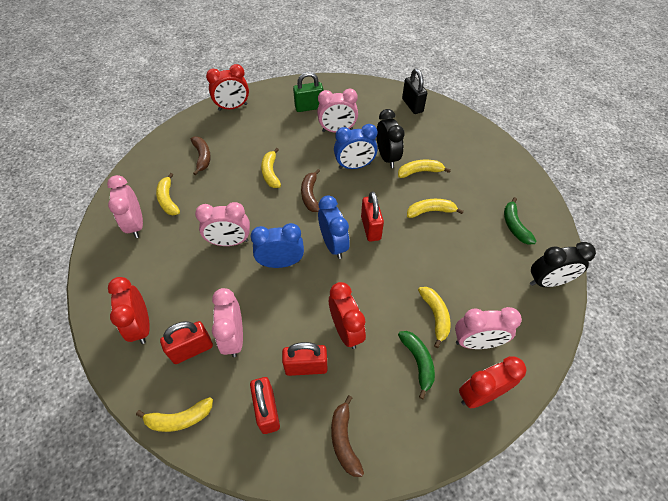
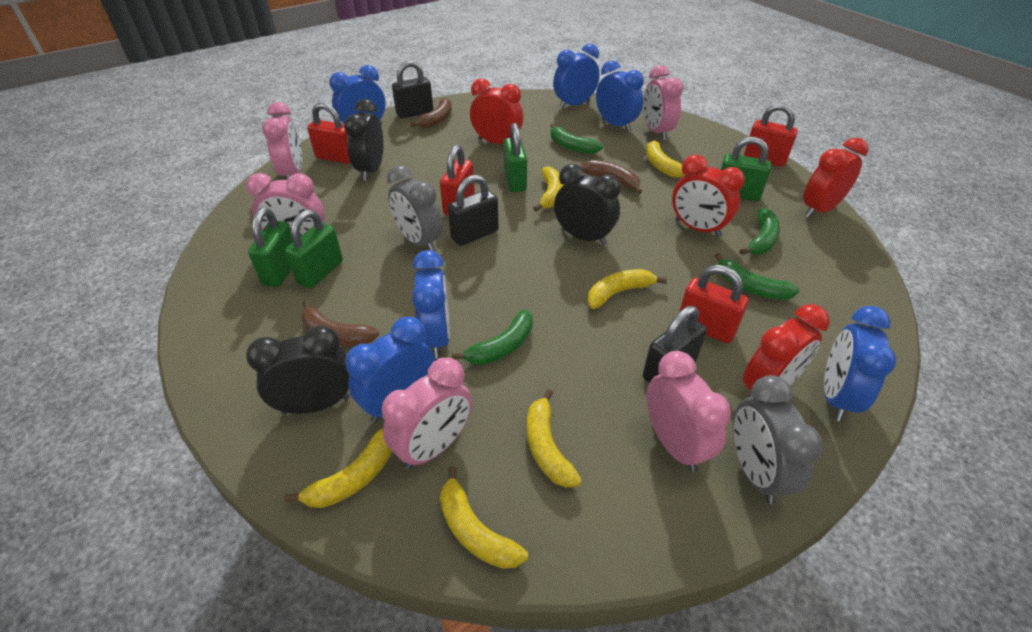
black clock: 2 -> 3
black padlock: 1 -> 3
blue clock: 3 -> 6
green banana: 2 -> 4
green padlock: 1 -> 4
grey clock: 0 -> 2

